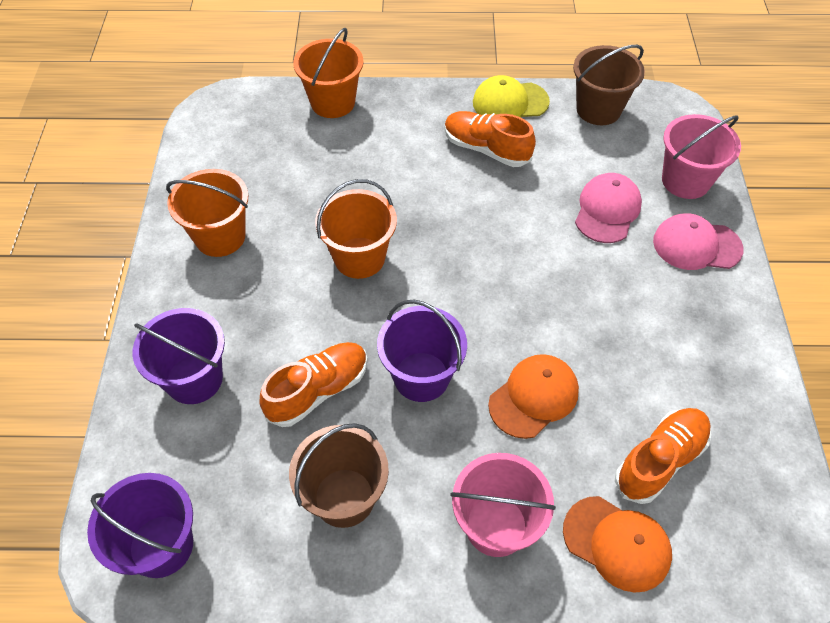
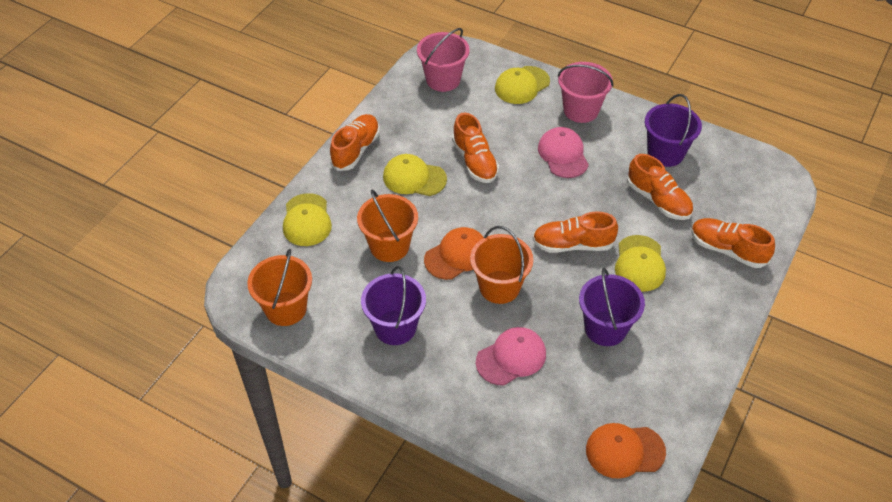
brown bucket: 2 -> 0
orange shoe: 3 -> 5
yellow cap: 1 -> 4

